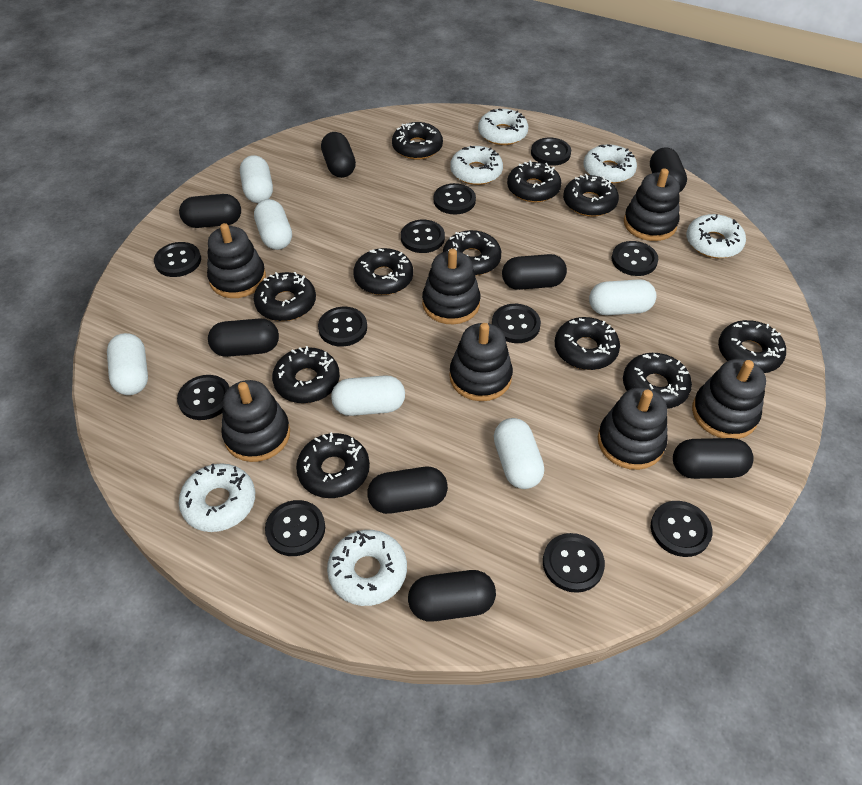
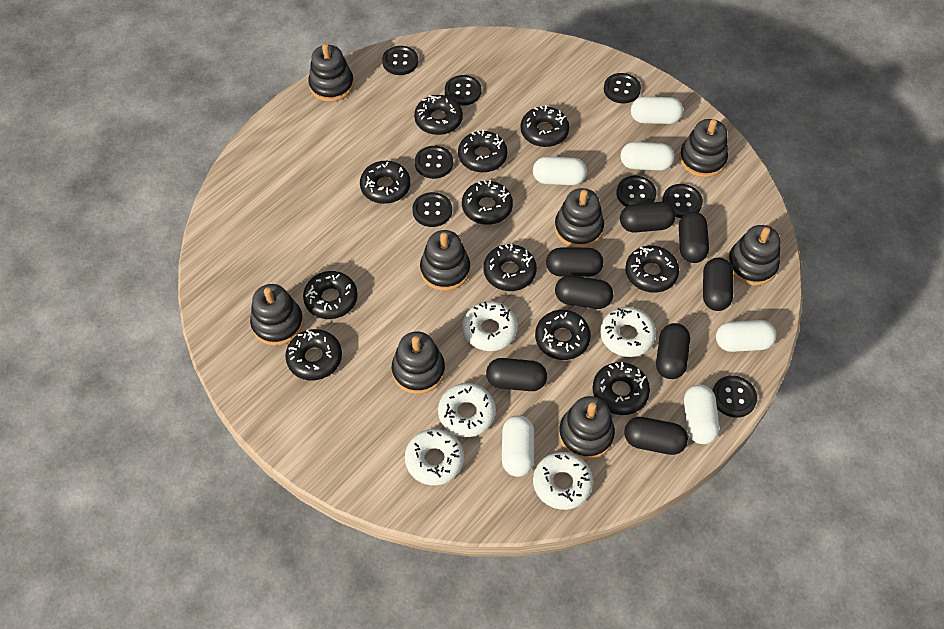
black button: 11 -> 8
black stacking toy: 7 -> 8
white donut: 6 -> 5

